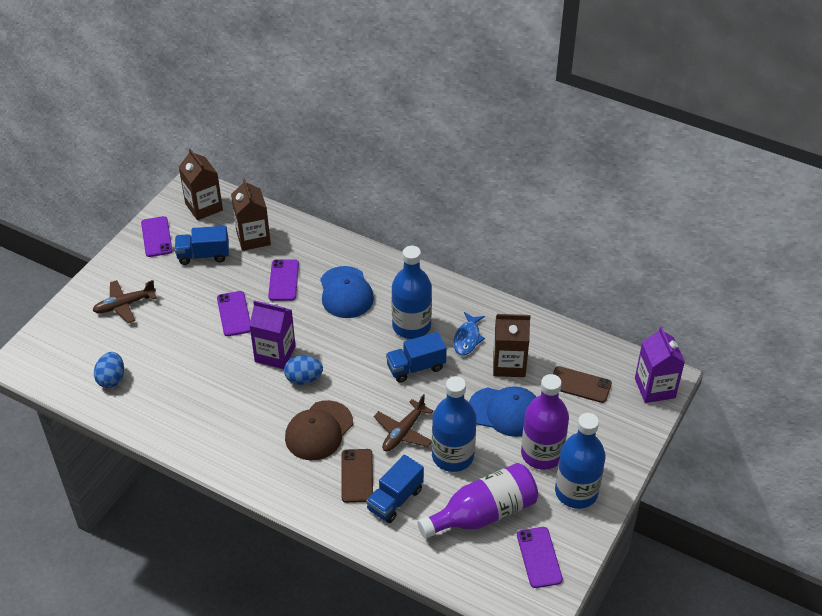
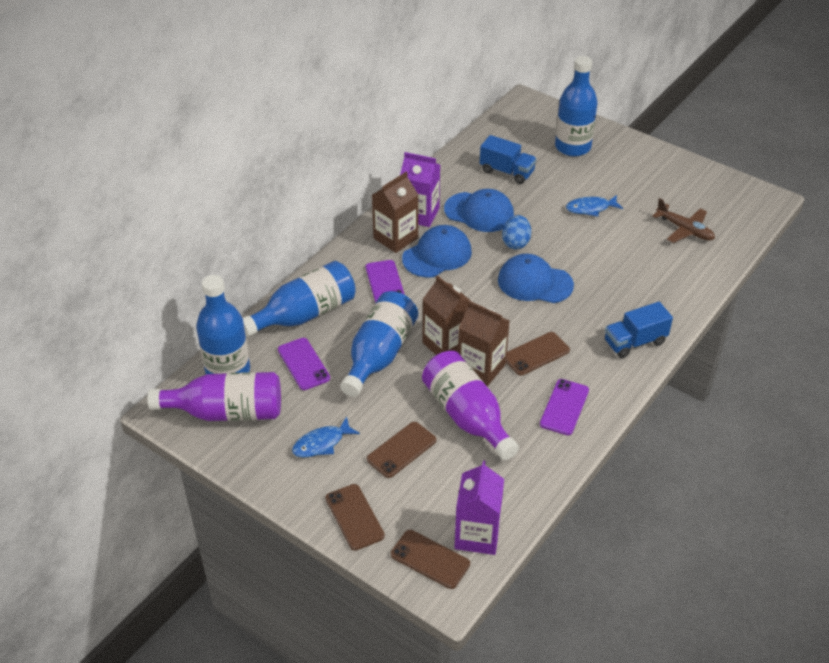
blue bottle: 3 -> 4
blue cap: 2 -> 3
blue egg: 2 -> 1
blue fish: 1 -> 2
blue truck: 3 -> 2
brown cap: 1 -> 0
brown phone: 2 -> 4
brown plane: 2 -> 1
purple phone: 4 -> 3

